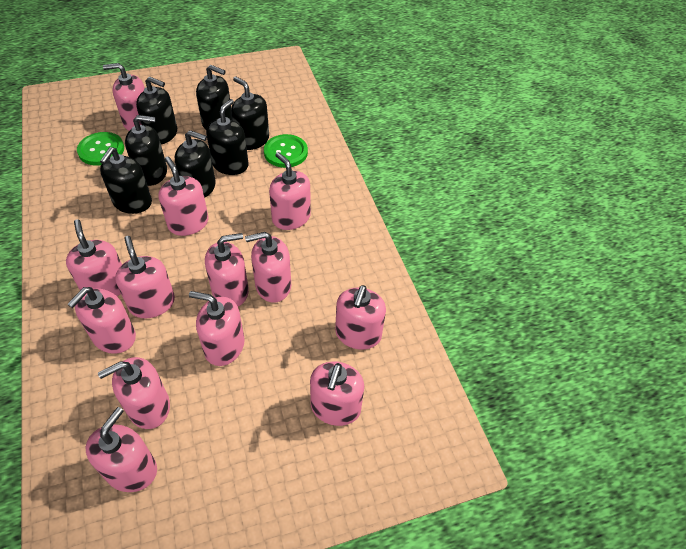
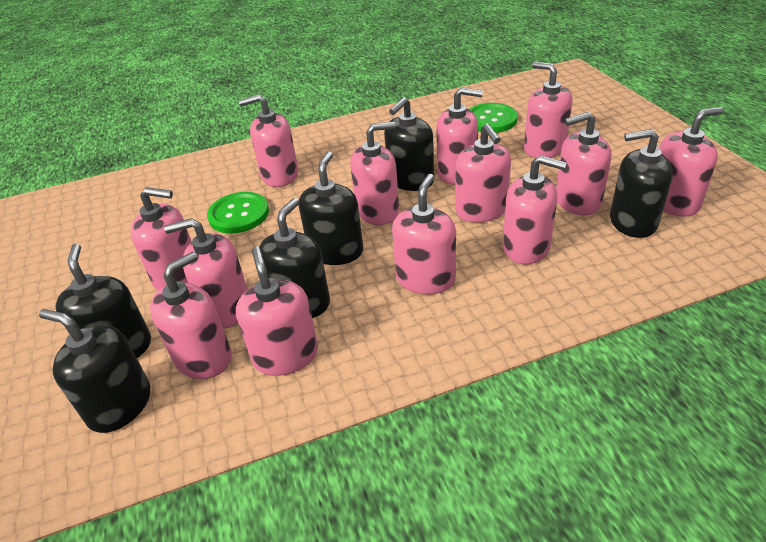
black soap dispenser: 7 -> 6

